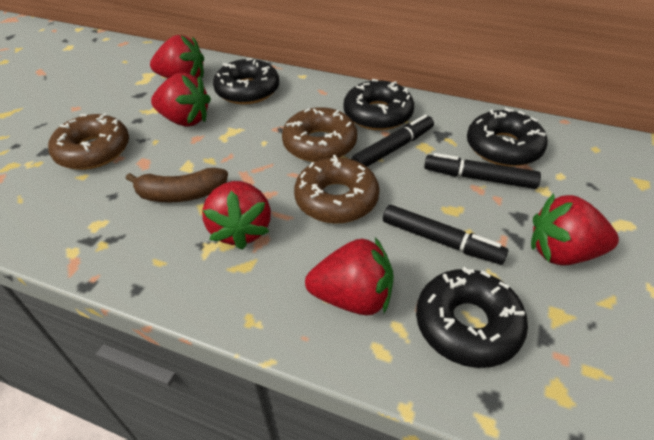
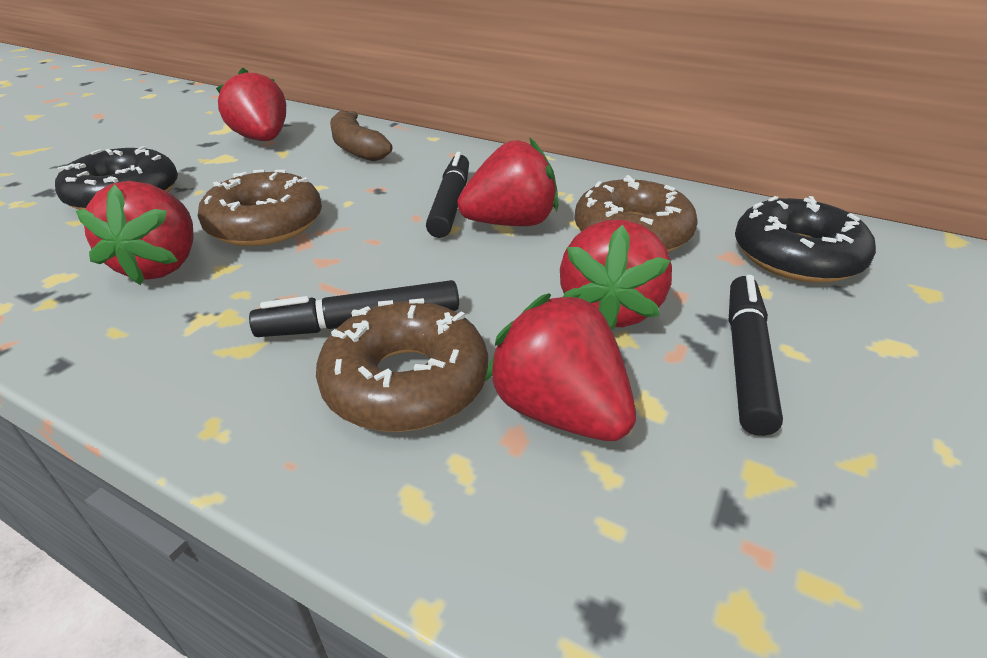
black donut: 4 -> 2

